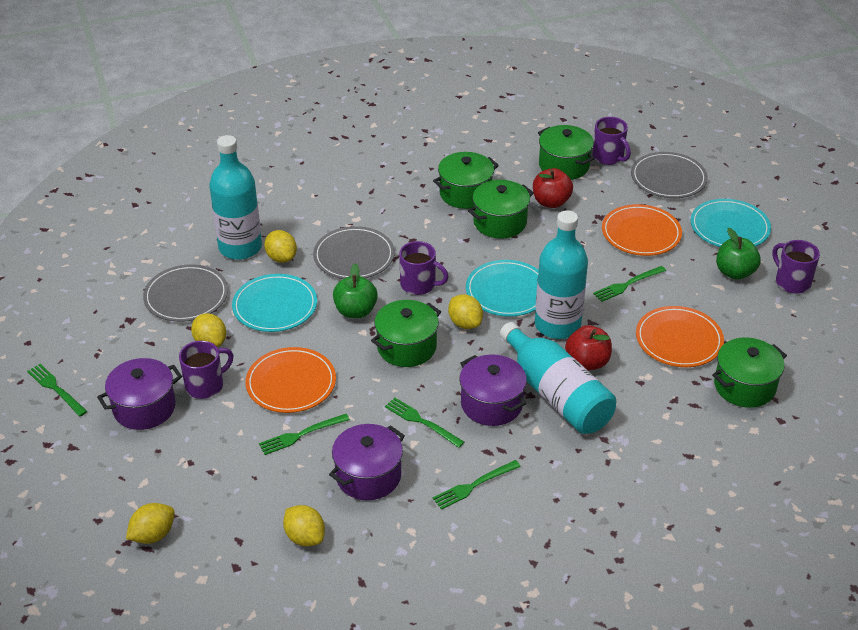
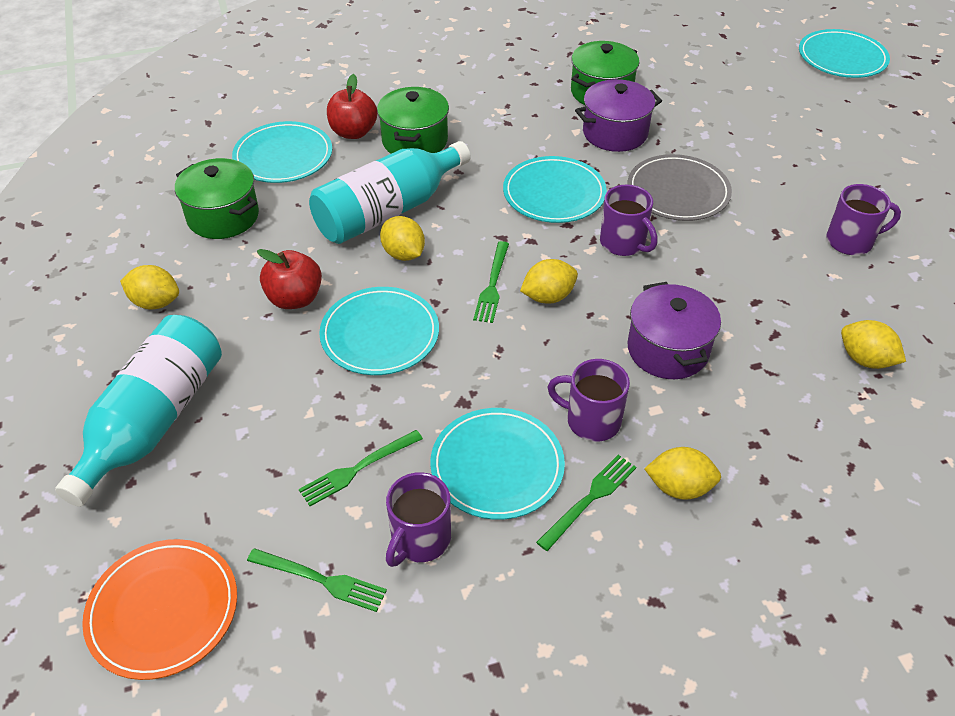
green apple: 2 -> 0
green fork: 5 -> 4
green pot: 5 -> 3
grey plate: 3 -> 1
orange plate: 3 -> 1
purple pot: 3 -> 2
turquoise bottle: 3 -> 2
turquoise plate: 3 -> 5

